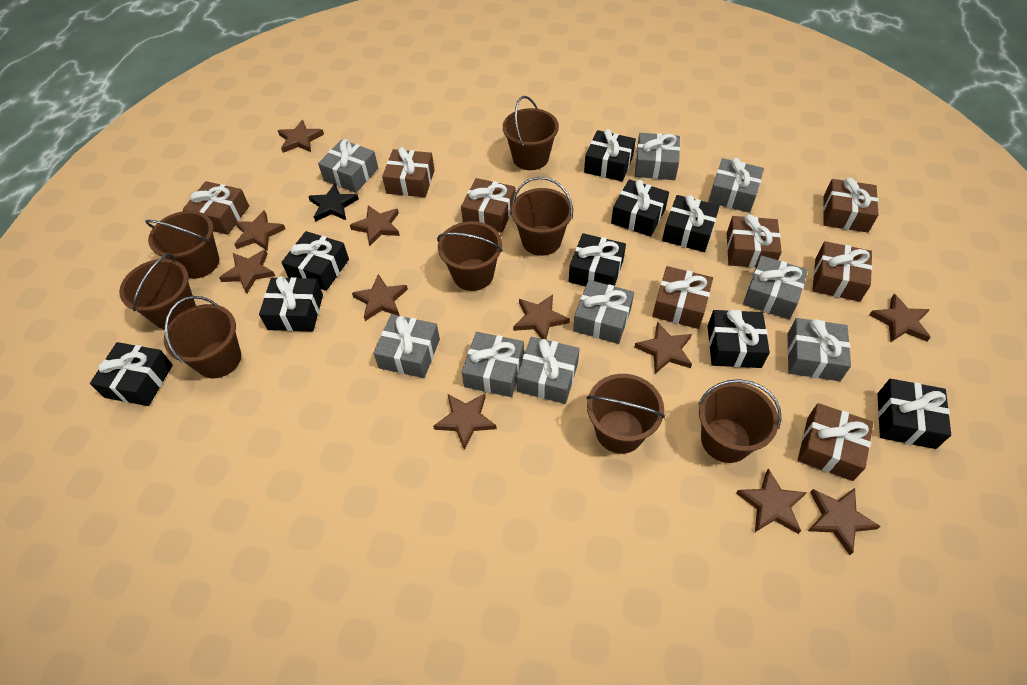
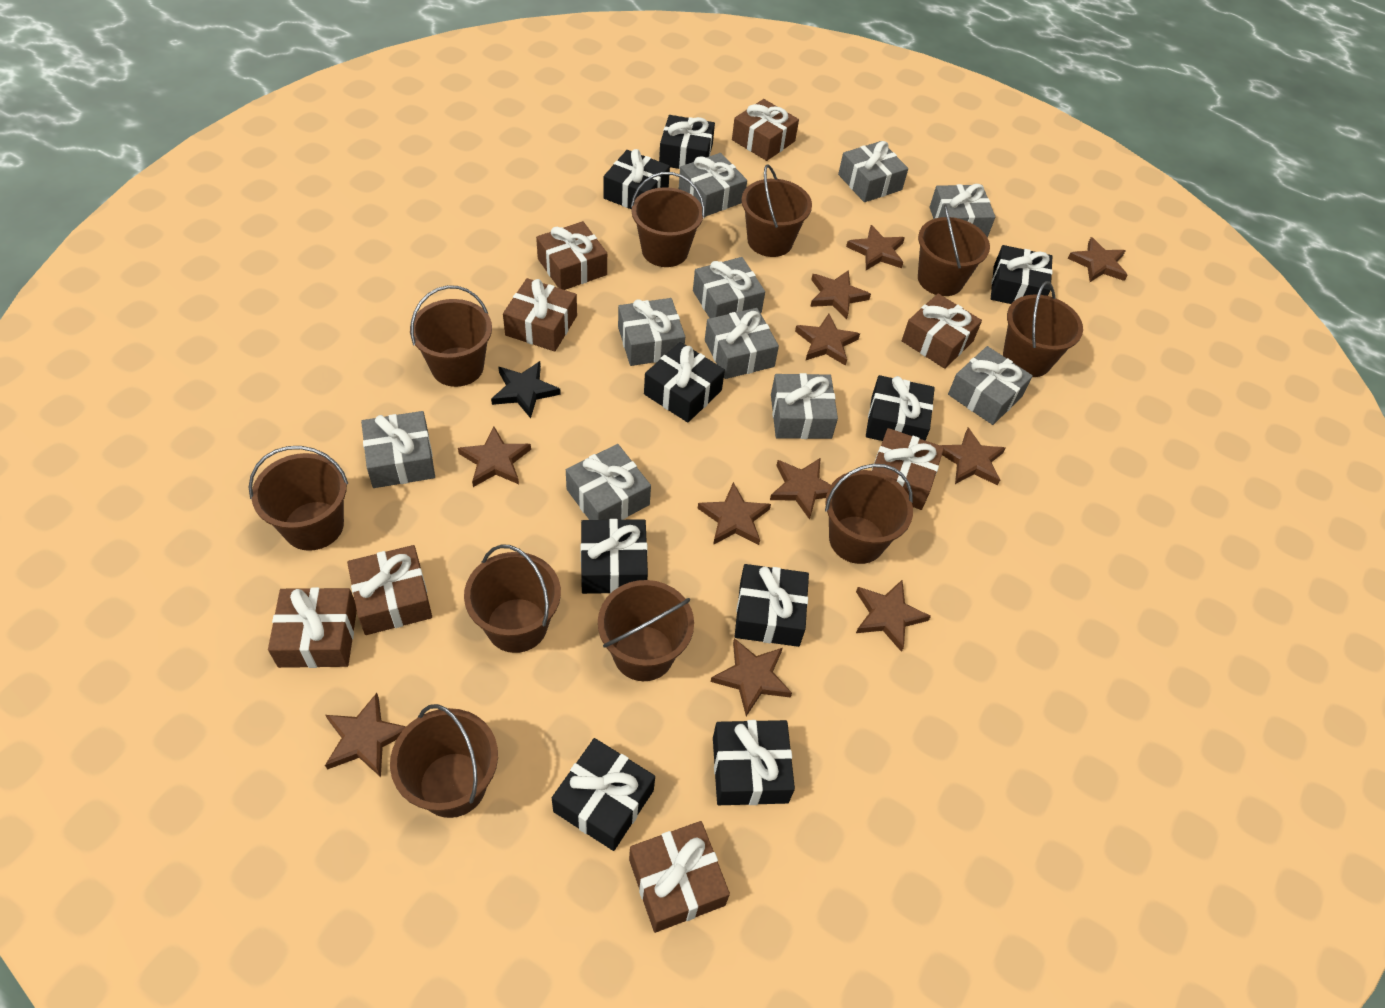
brown bucket: 8 -> 10
grey gift: 9 -> 10

